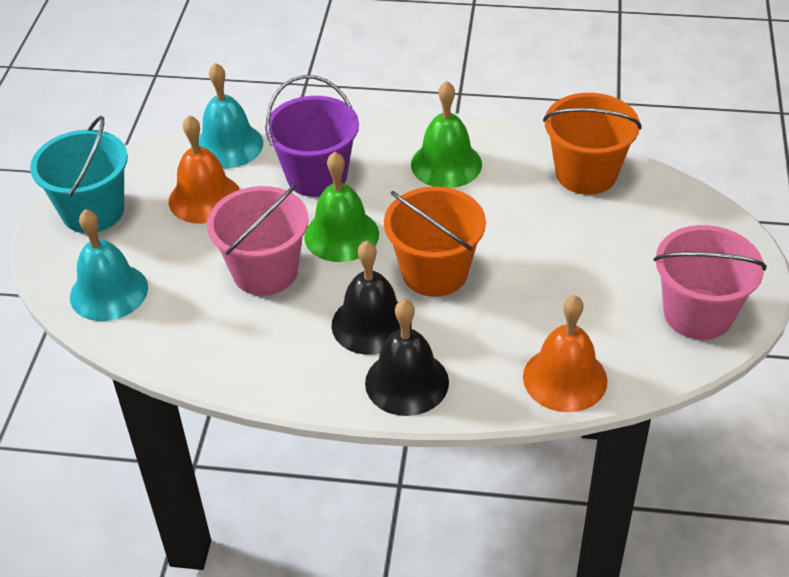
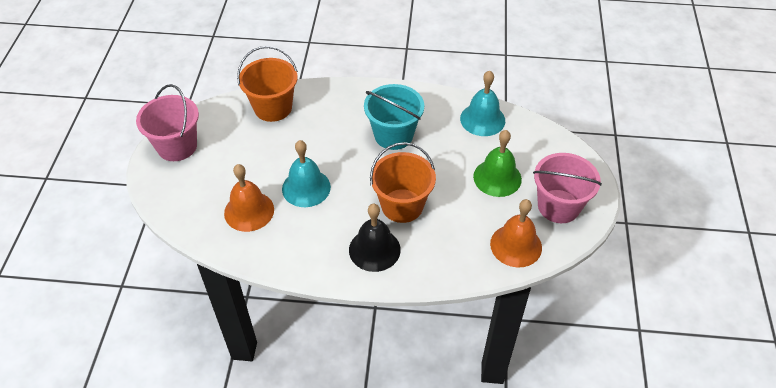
black bell: 2 -> 1
green bell: 2 -> 1
purple bucket: 1 -> 0

